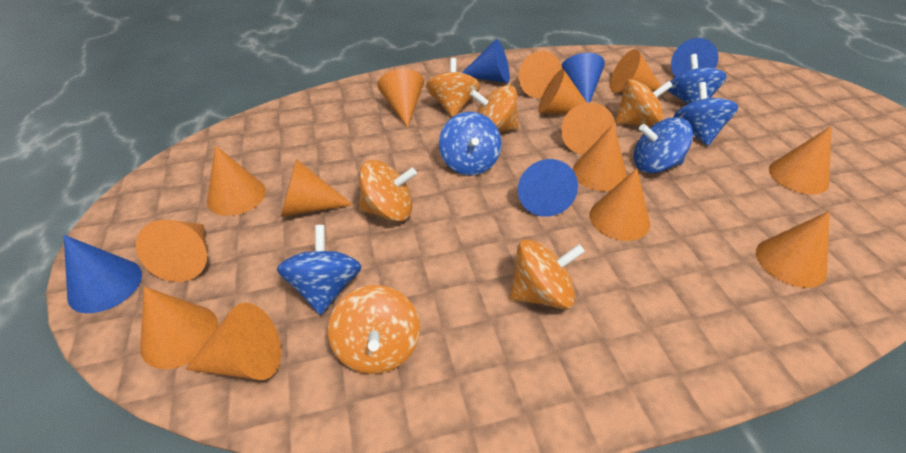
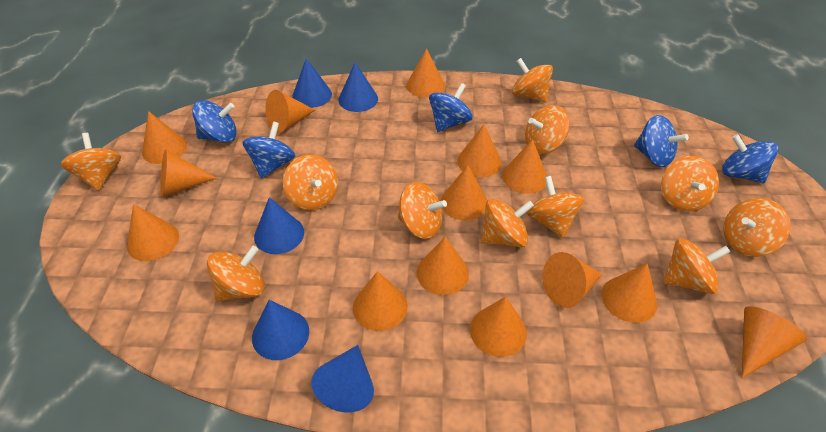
orange spinning top: 6 -> 11

